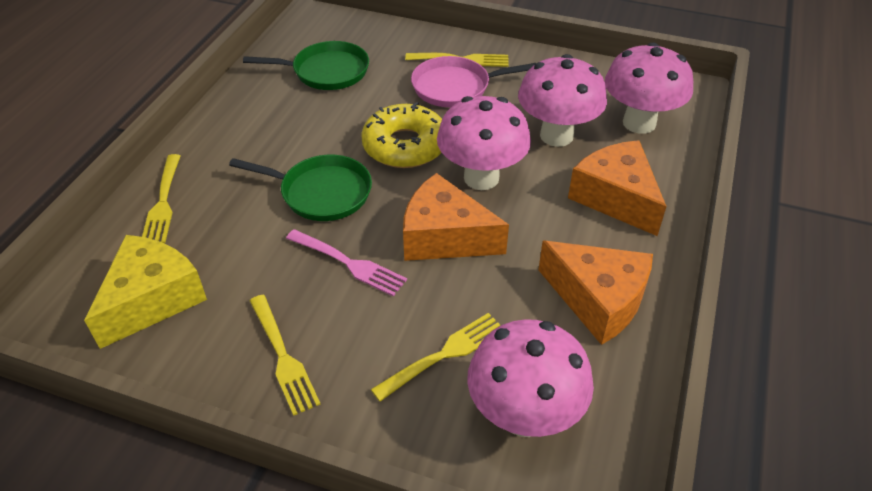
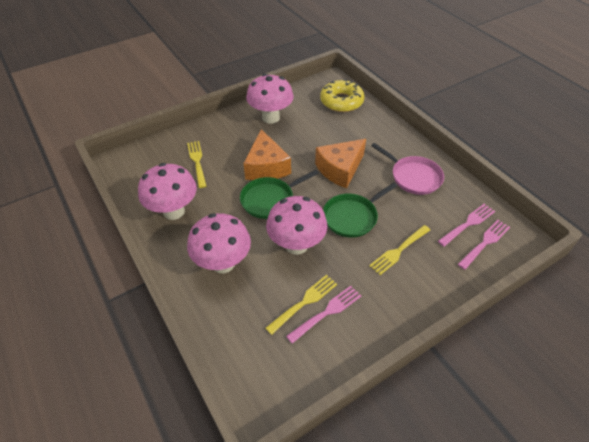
orange cheese: 3 -> 2
pink fork: 1 -> 3
yellow cheese: 1 -> 0
yellow fork: 4 -> 3

